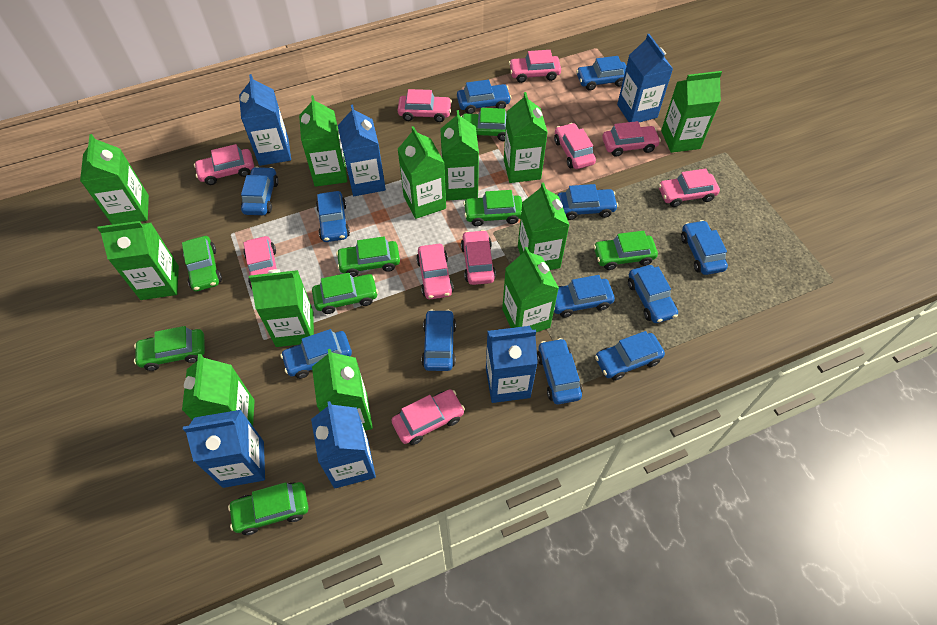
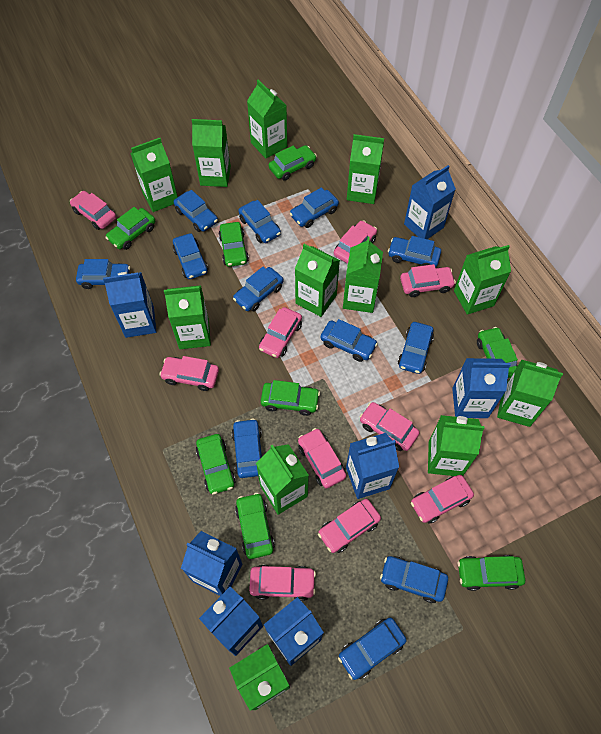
blue carton: 6 -> 7

